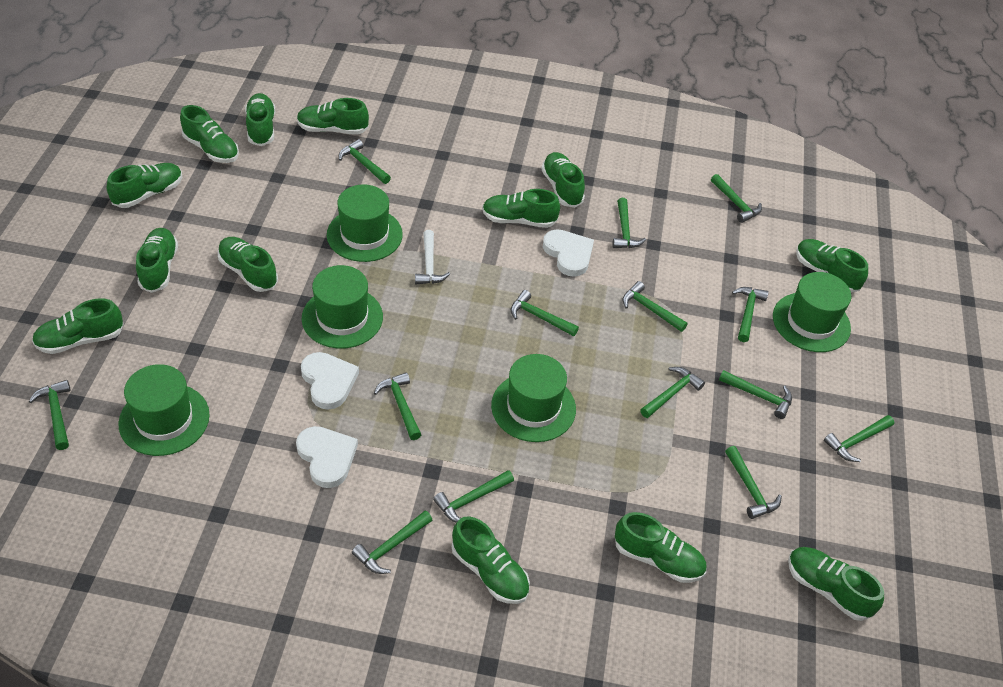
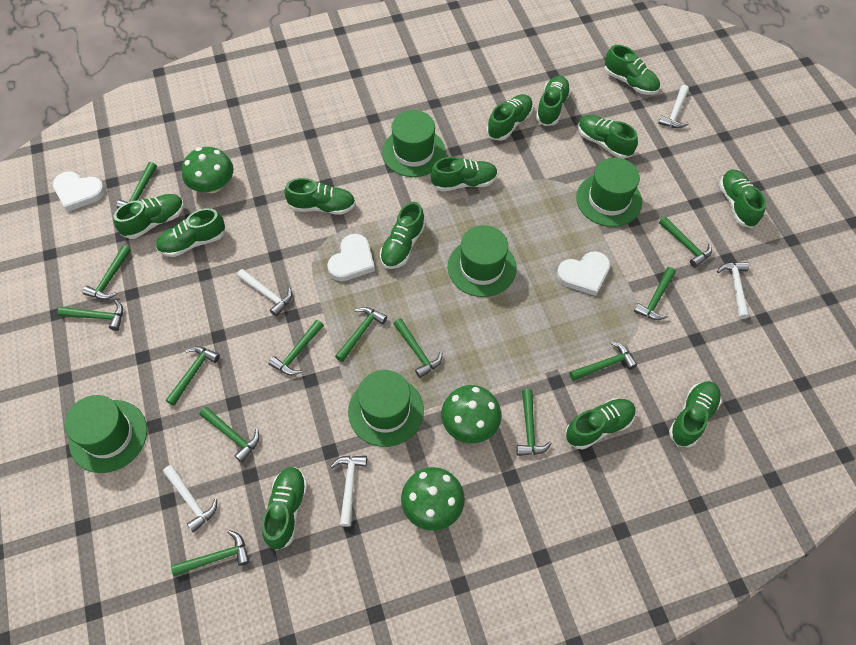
green hammer: 14 -> 13
green mushroom: 0 -> 3
white hammer: 1 -> 5

